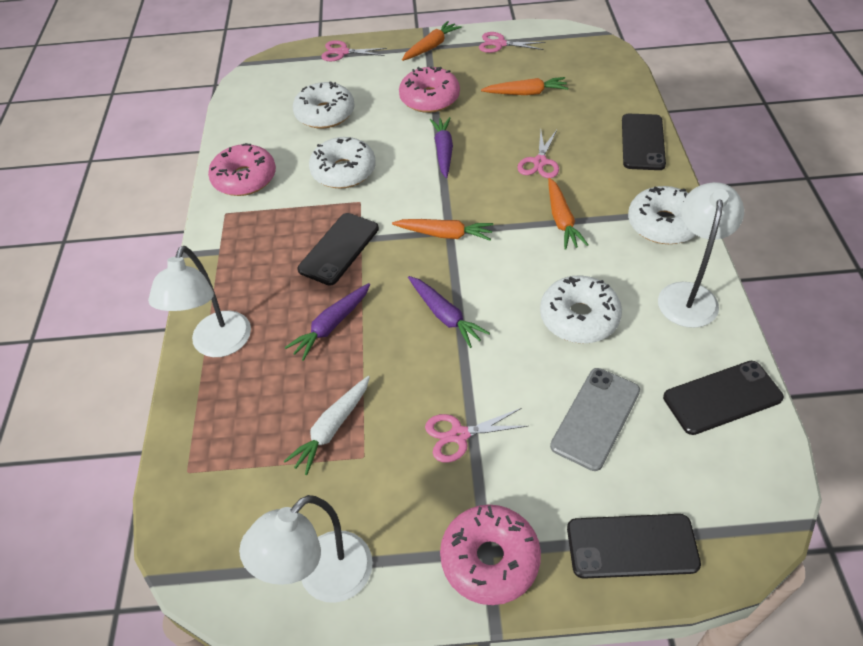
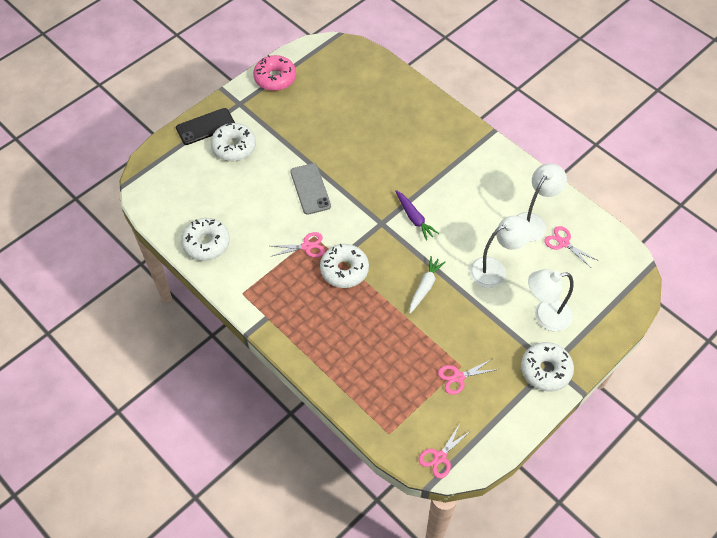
black phone: 4 -> 1
orange carrot: 4 -> 0
pink donut: 3 -> 1
purple carrot: 3 -> 1

